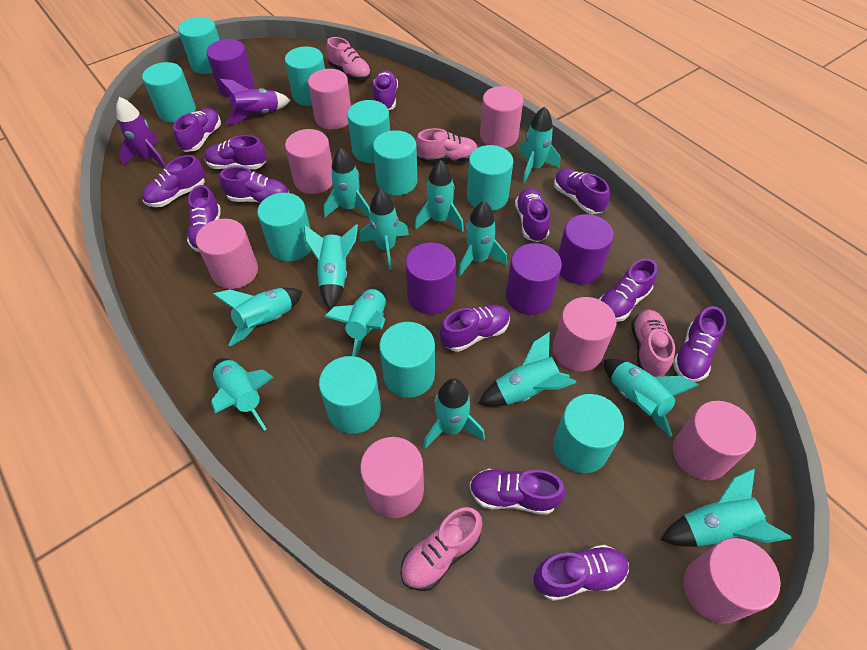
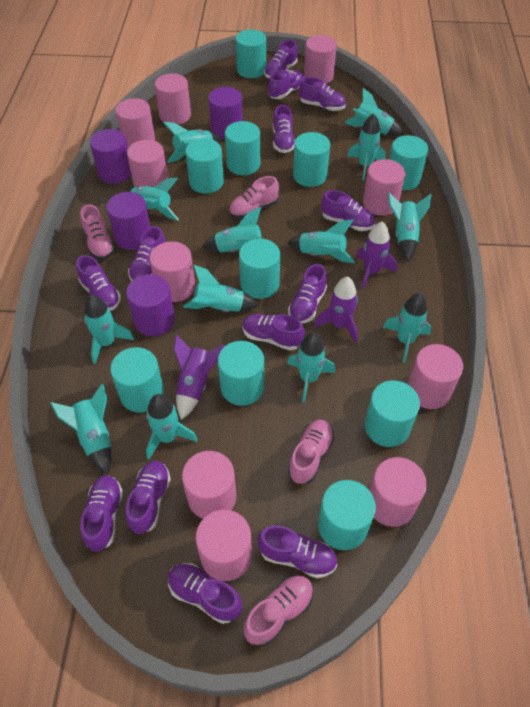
pink cylinder: 8 -> 10
purple rocket: 2 -> 3

